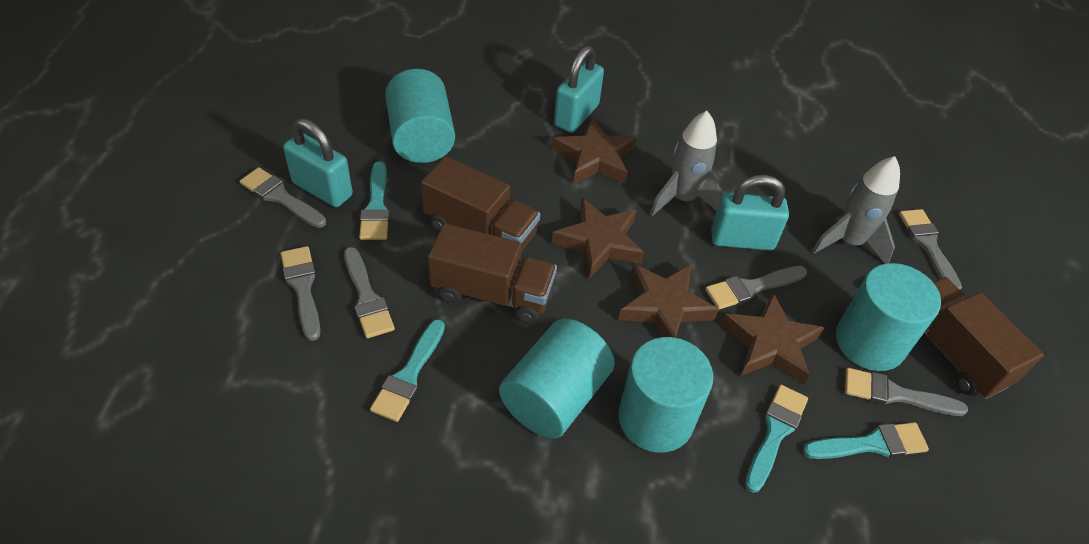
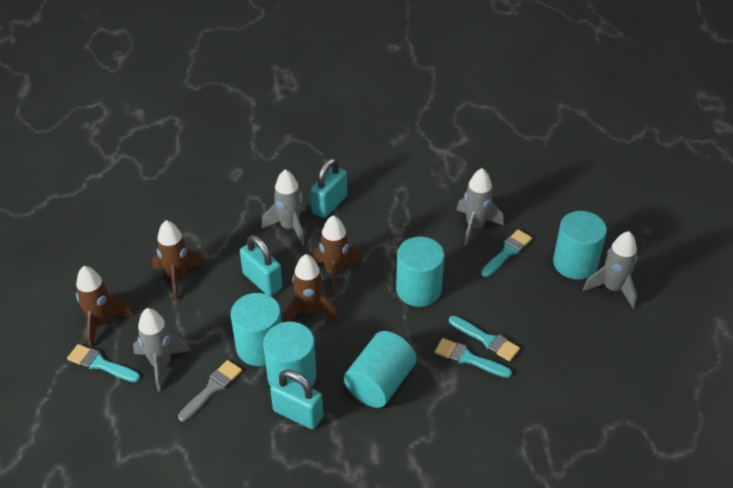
brown rocket: 0 -> 4
brown star: 4 -> 0
brown truck: 3 -> 0
grey brush: 6 -> 1
grey rocket: 2 -> 4
turquoise cylinder: 4 -> 5

